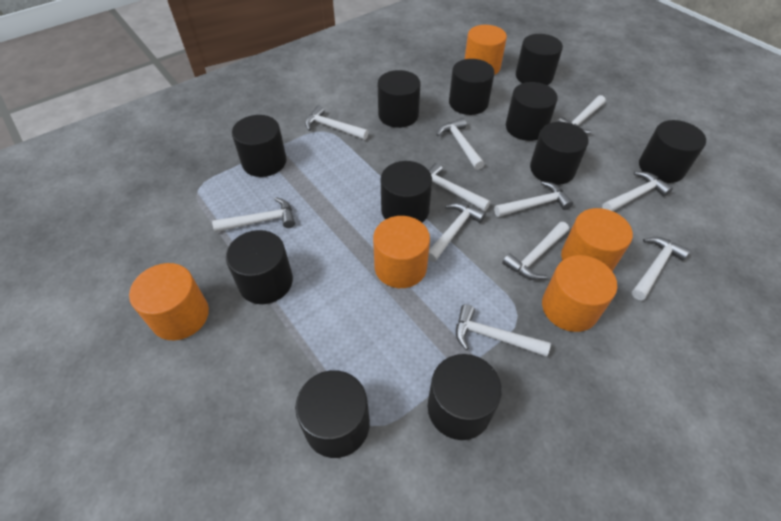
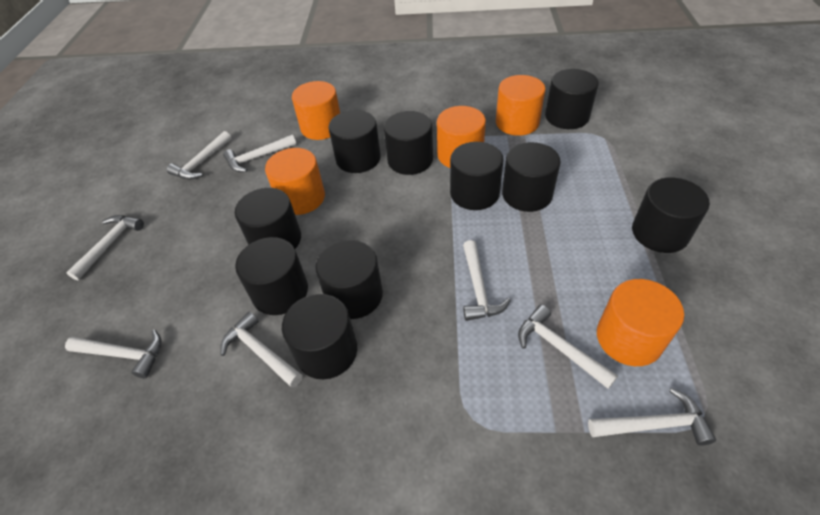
black cylinder: 11 -> 10
white hammer: 11 -> 8

